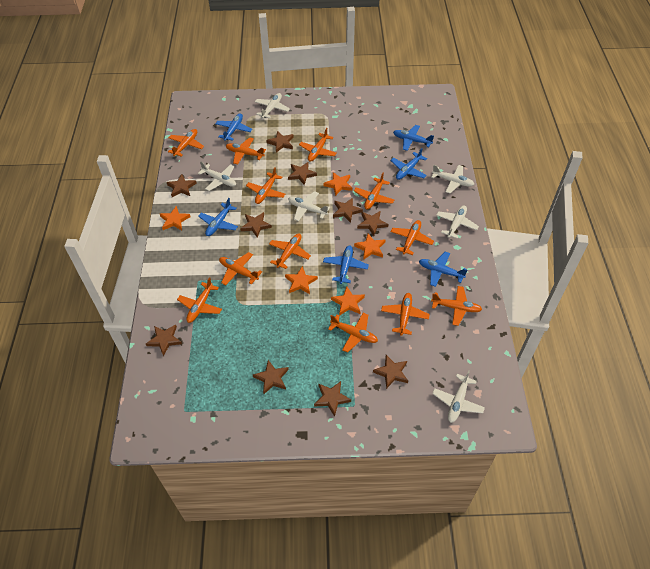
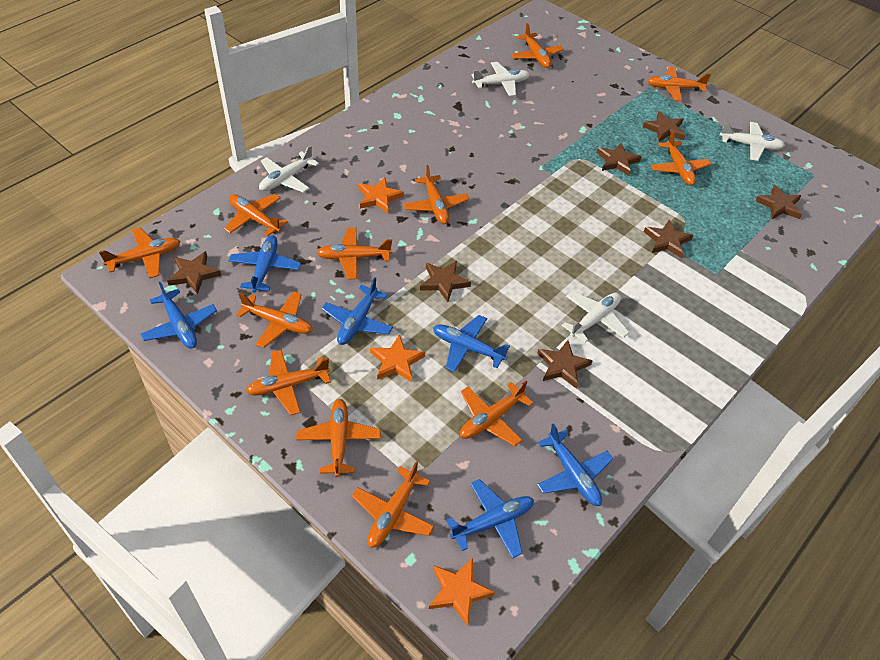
brown star: 10 -> 7
orange star: 5 -> 3
white plane: 6 -> 4

